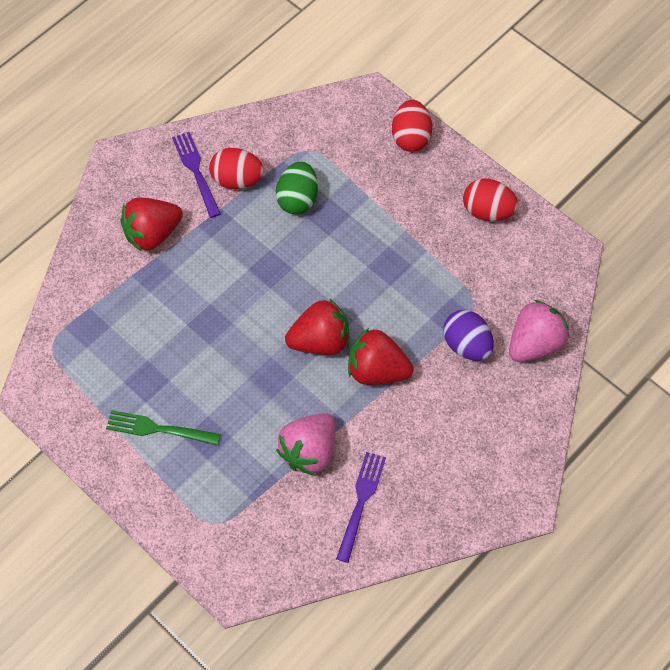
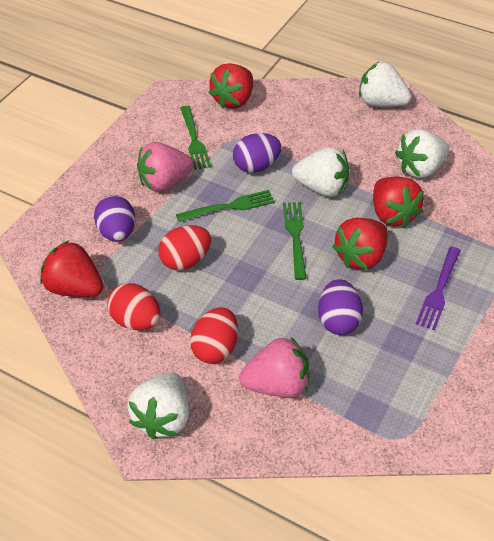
green egg: 1 -> 0
green fork: 1 -> 3
purple egg: 1 -> 3
purple fork: 2 -> 1
red strawberry: 3 -> 4
white strawberry: 0 -> 4

